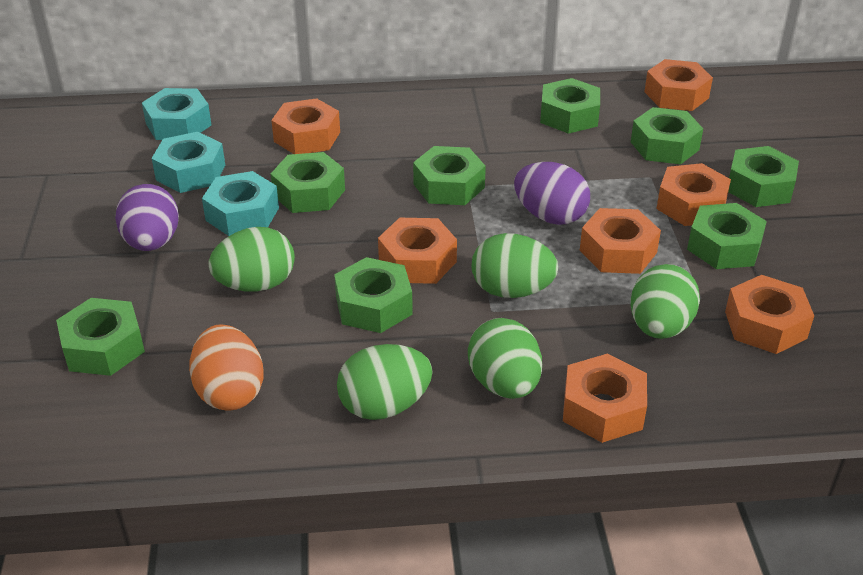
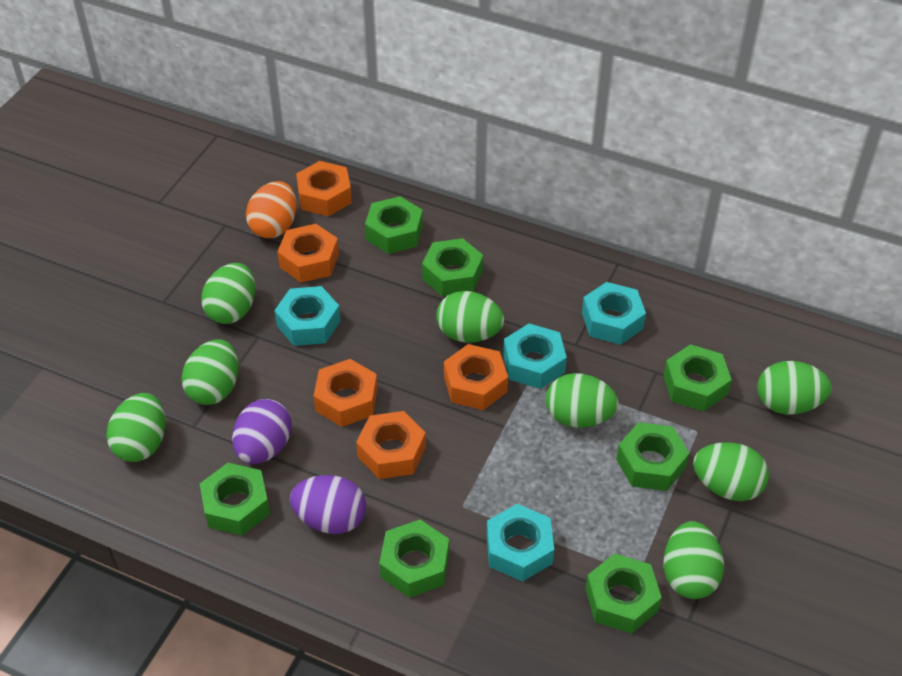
green egg: 5 -> 8
green nut: 8 -> 7
orange nut: 7 -> 5
turquoise nut: 3 -> 4

